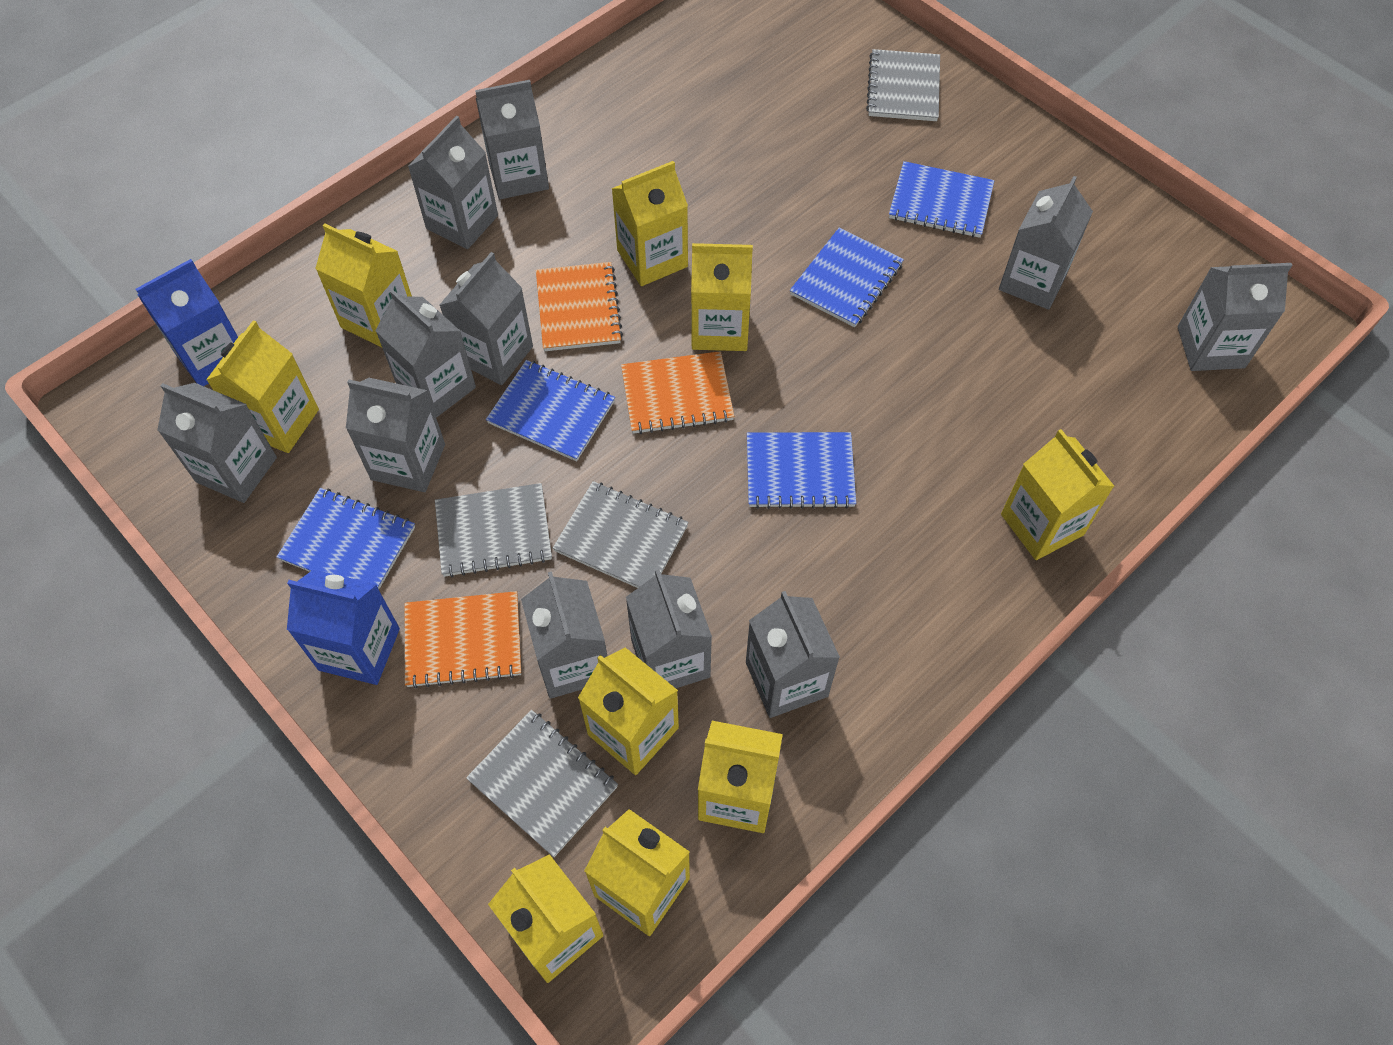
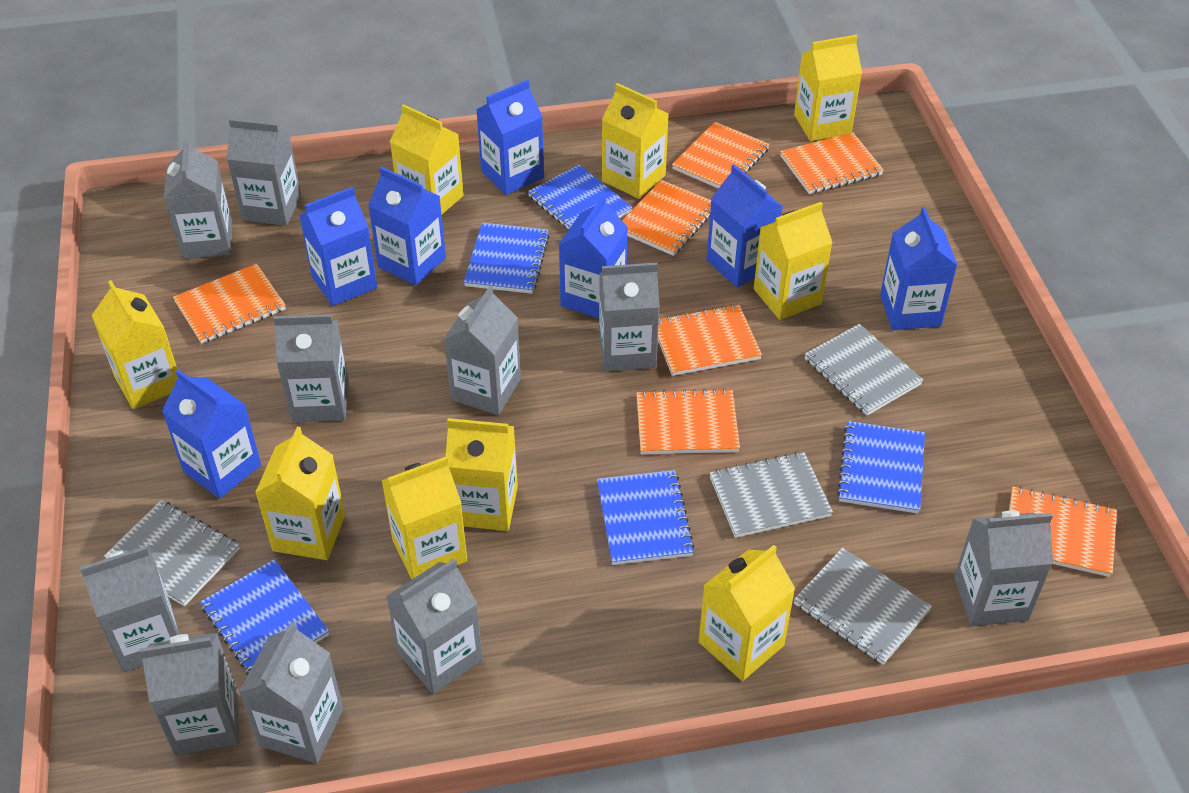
blue carton: 2 -> 7
grey carton: 11 -> 10
orange notebook: 3 -> 7

